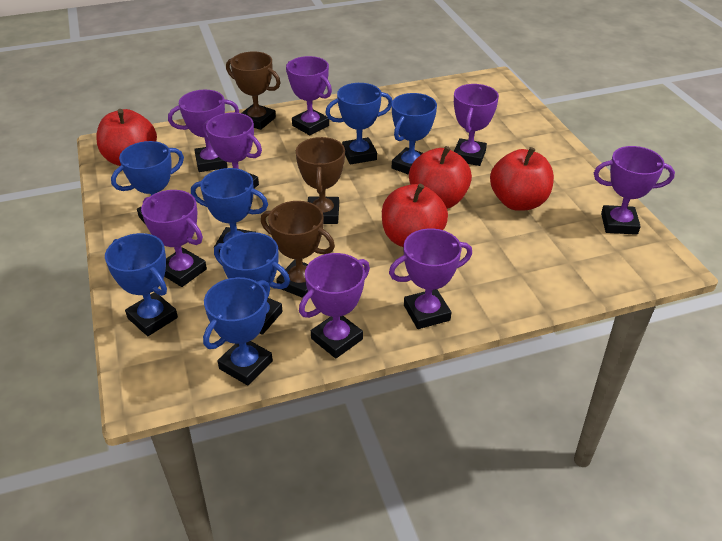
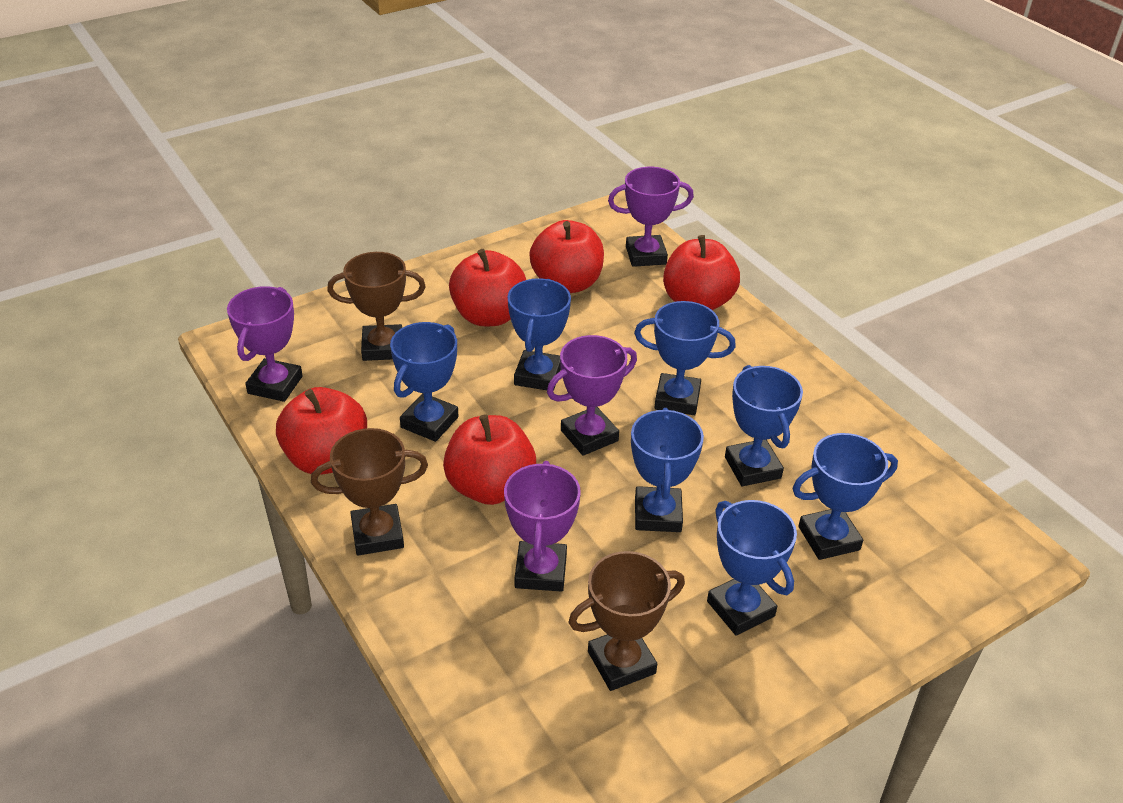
purple trophy: 8 -> 4
red apple: 4 -> 5

